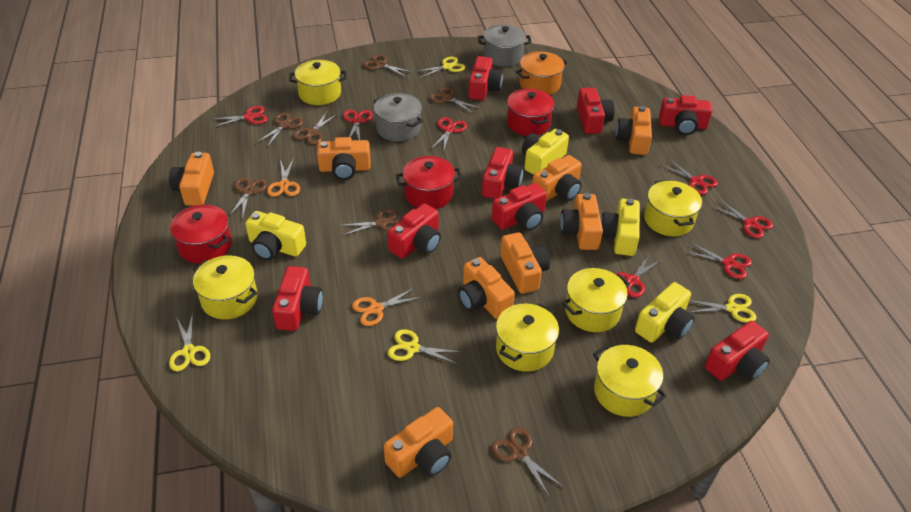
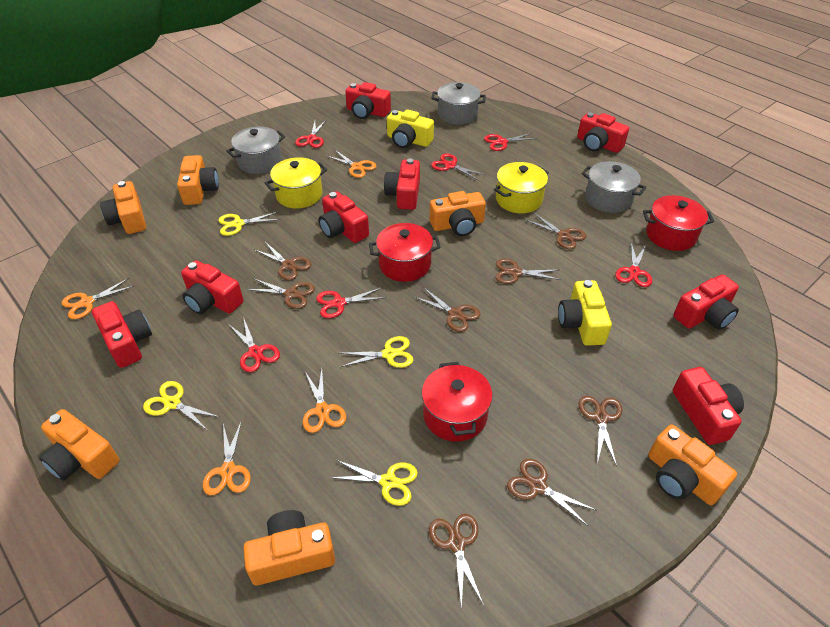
brown scissors: 7 -> 8
grey pot: 2 -> 3
orange camera: 8 -> 6
orange pot: 1 -> 0
orange scissors: 2 -> 4
red scissors: 7 -> 6
yellow camera: 4 -> 2
yellow pot: 6 -> 2

